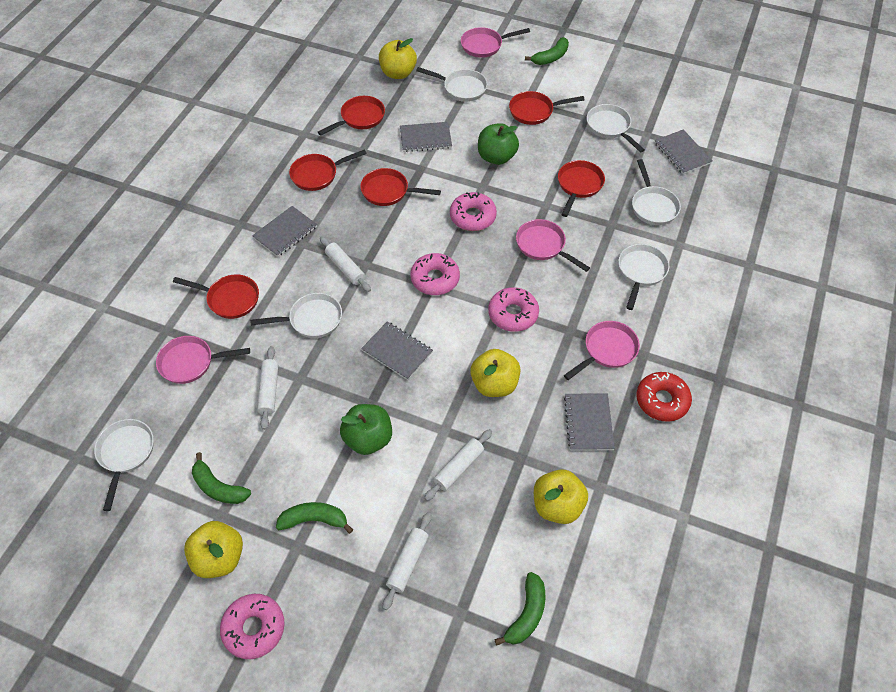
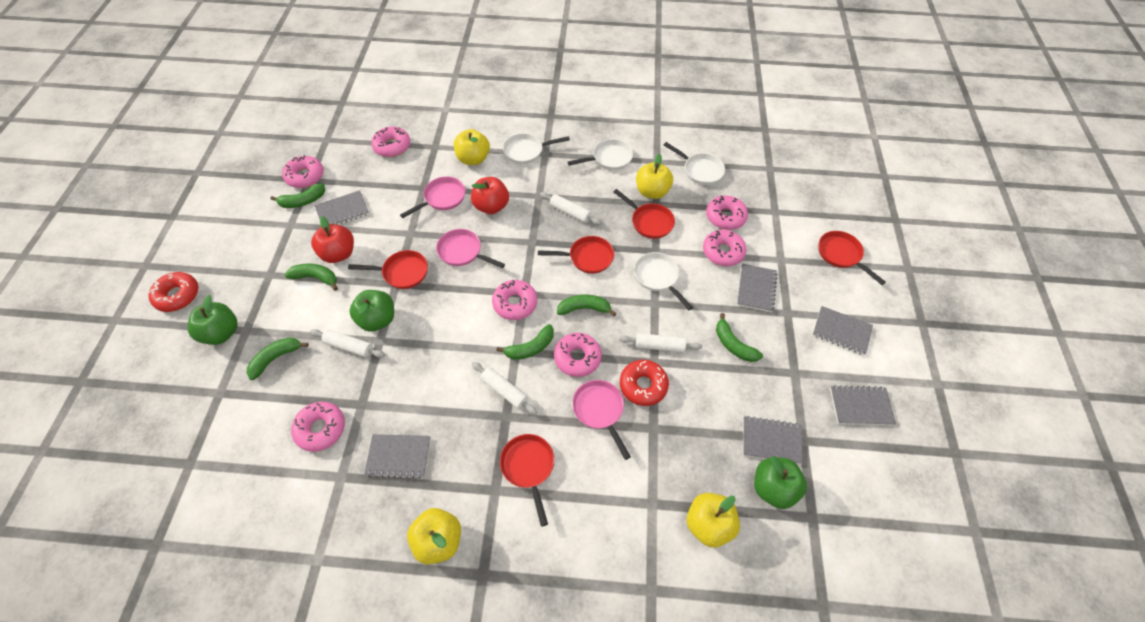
green apple: 2 -> 3
green banana: 4 -> 6
grey notebook: 5 -> 6
pink donut: 4 -> 7
pink pan: 4 -> 3
red apple: 0 -> 2
red donut: 1 -> 2
red pan: 6 -> 5
white pan: 6 -> 4

